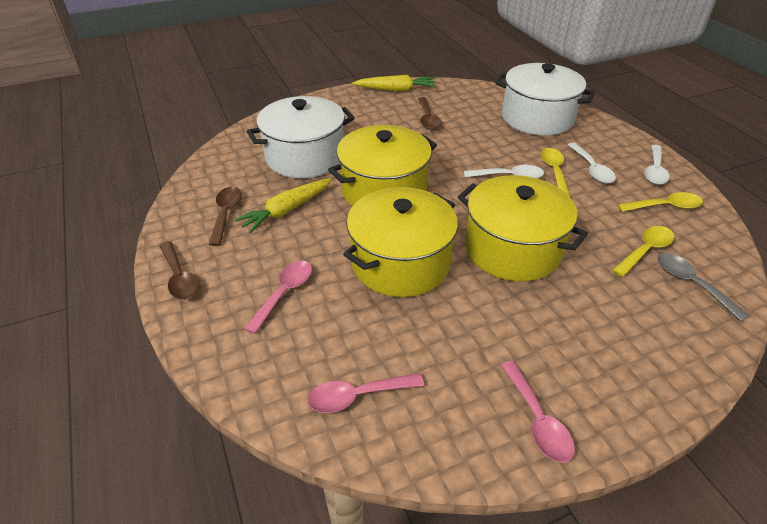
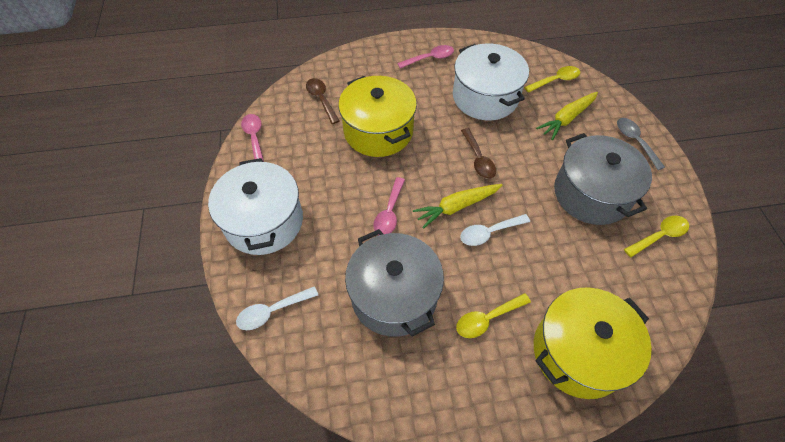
brown spoon: 3 -> 2
grey pot: 0 -> 2
white spoon: 3 -> 2
yellow pot: 3 -> 2

